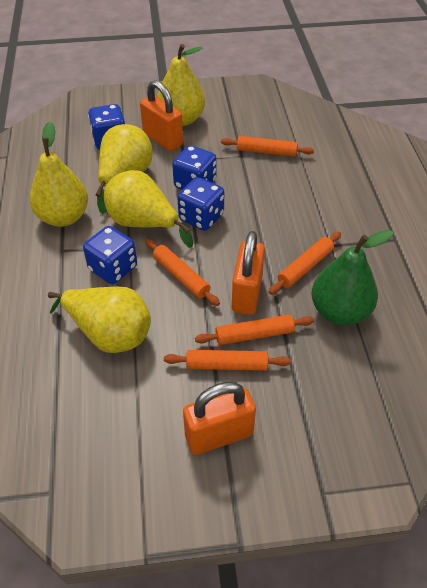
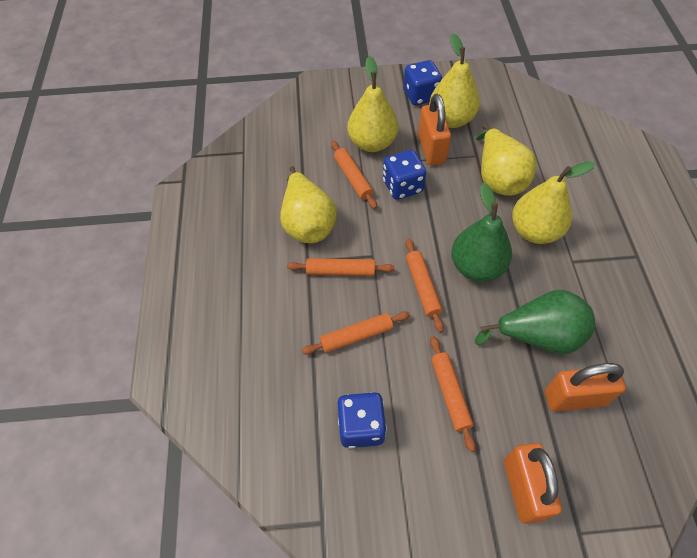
blue dice: 4 -> 3
green pear: 1 -> 2

